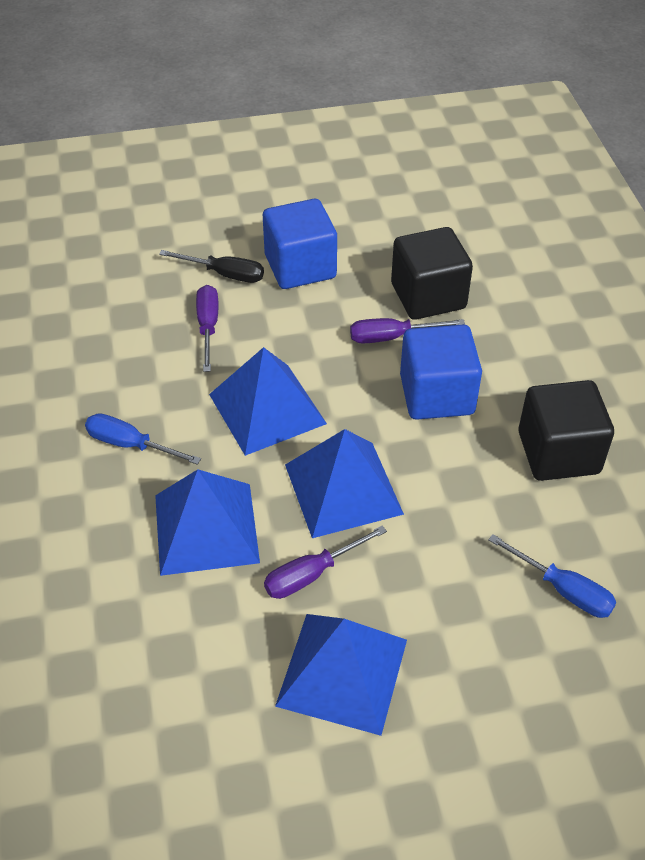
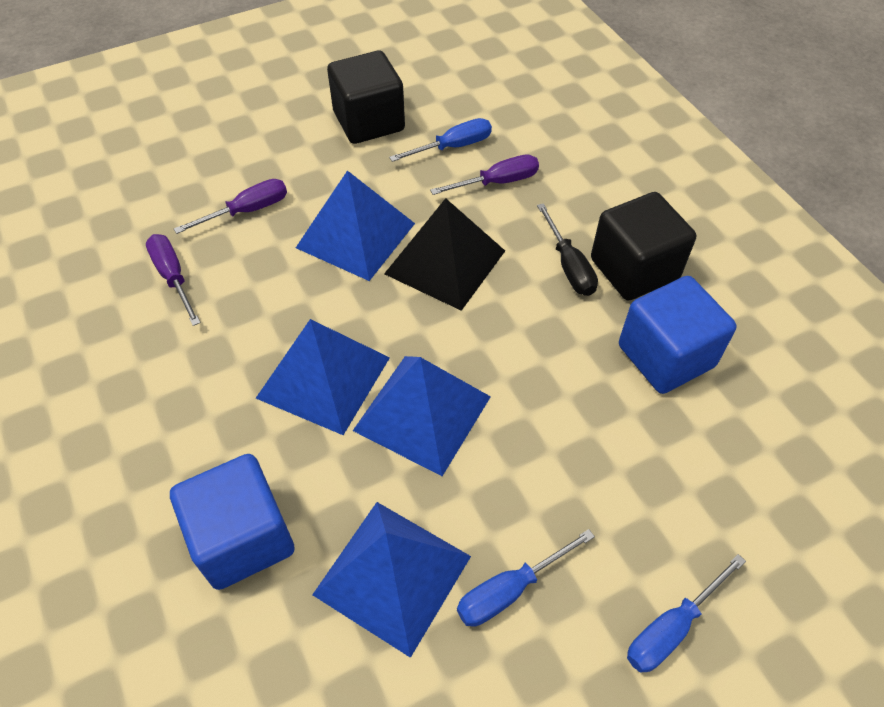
black pyramid: 0 -> 1
blue screwdriver: 2 -> 3

